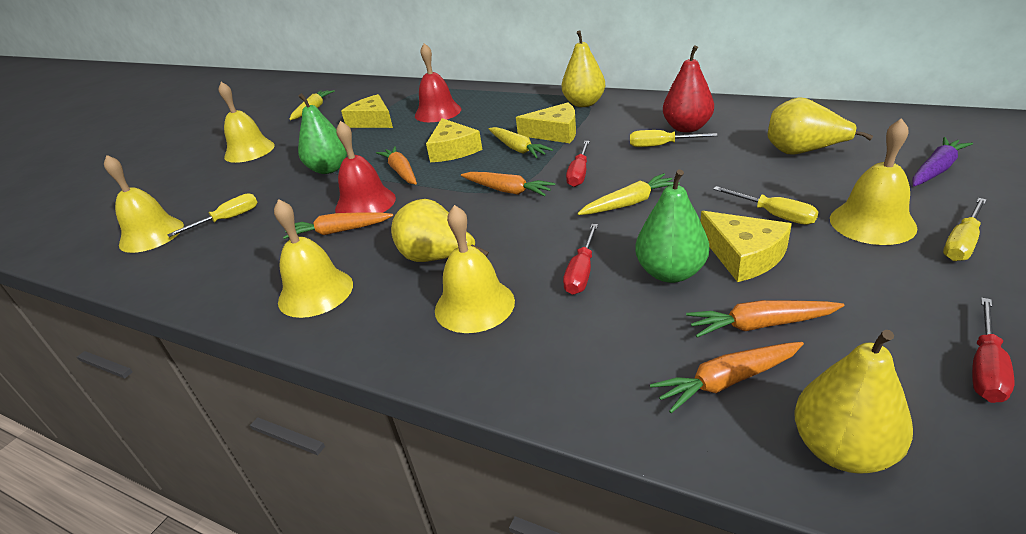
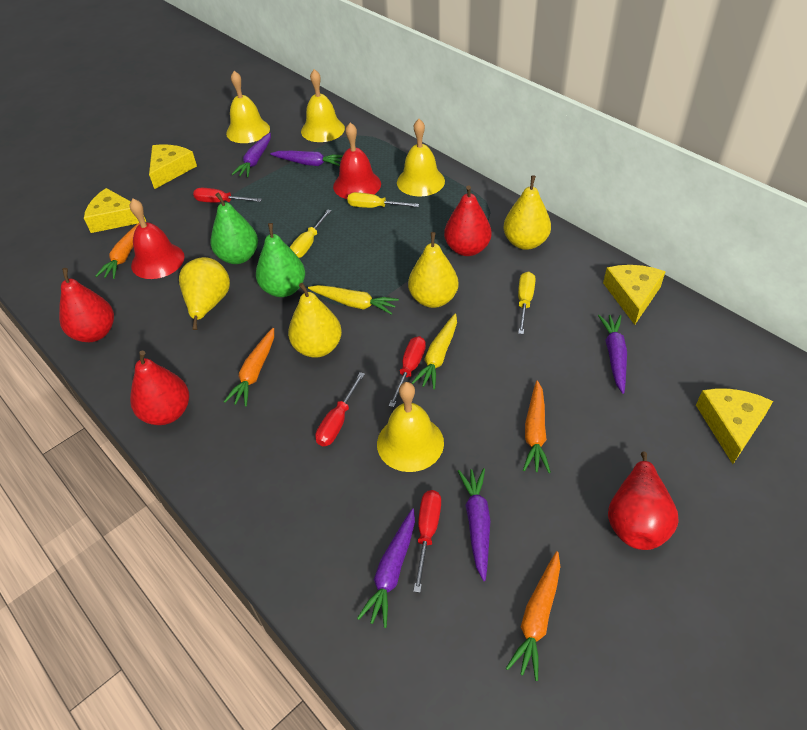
orange carrot: 5 -> 4
purple carrot: 1 -> 5
red pear: 1 -> 4
red screwdriver: 3 -> 4
yellow bell: 5 -> 4
yellow carrot: 3 -> 2
yellow screwdriver: 4 -> 3

